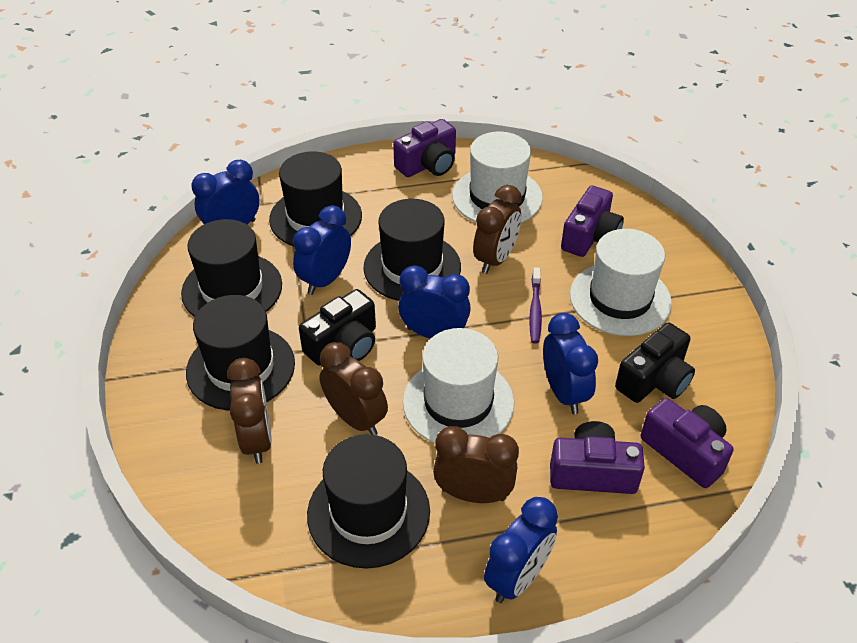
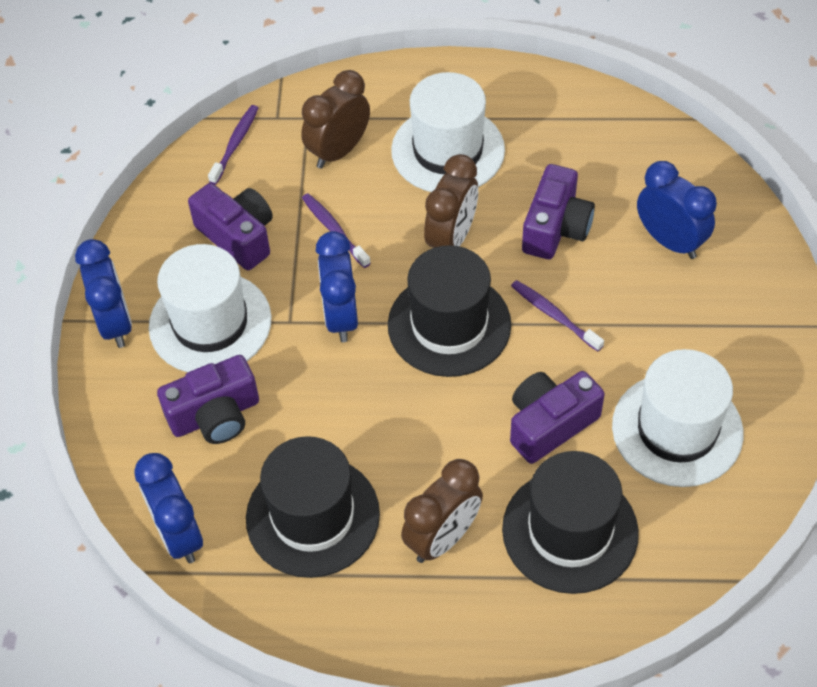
black camera: 2 -> 0
black hat: 5 -> 3
blue clock: 5 -> 4
brown clock: 4 -> 3
purple toothbrush: 1 -> 3

